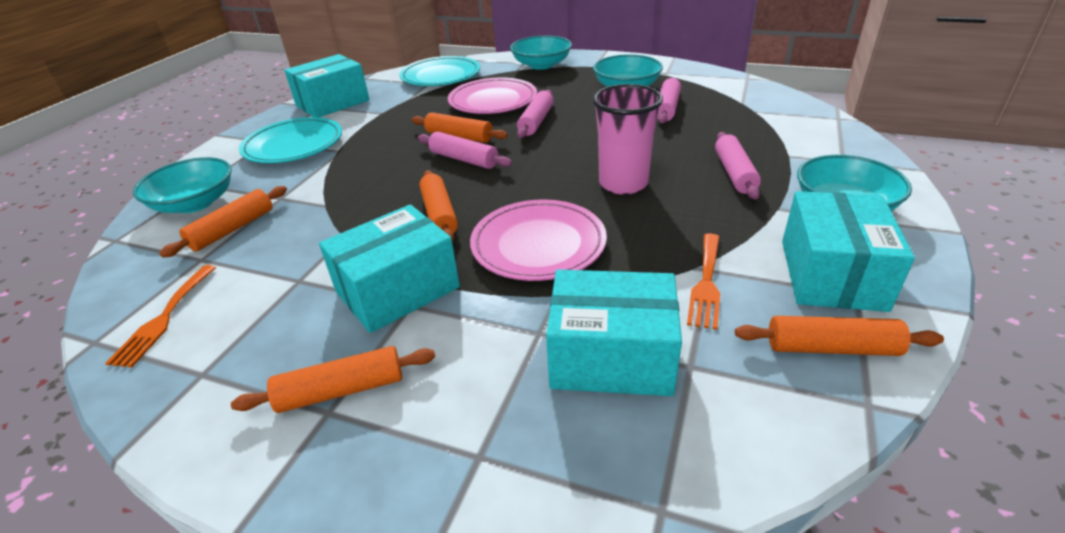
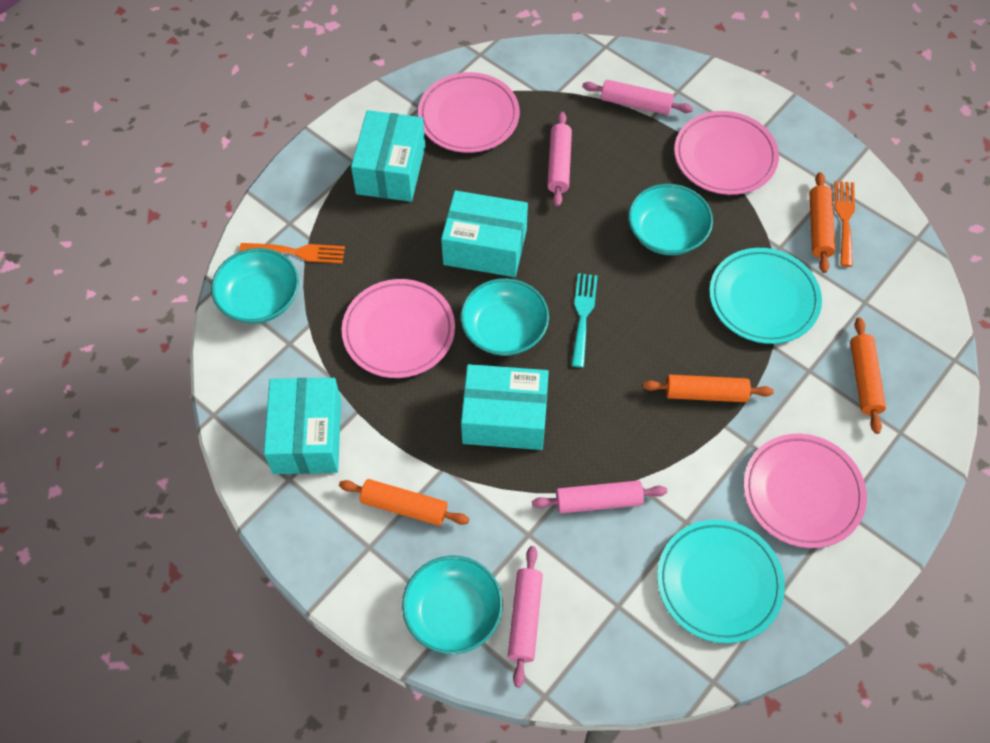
orange rolling pin: 5 -> 4
pink cup: 1 -> 0
pink plate: 2 -> 4
turquoise fork: 0 -> 1

